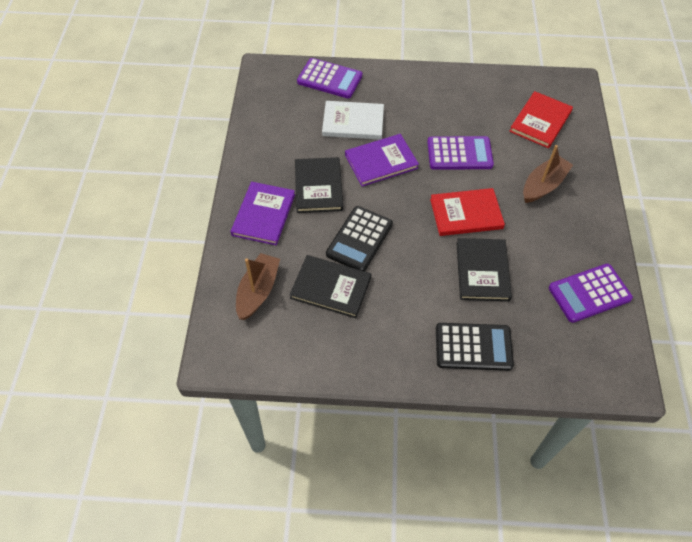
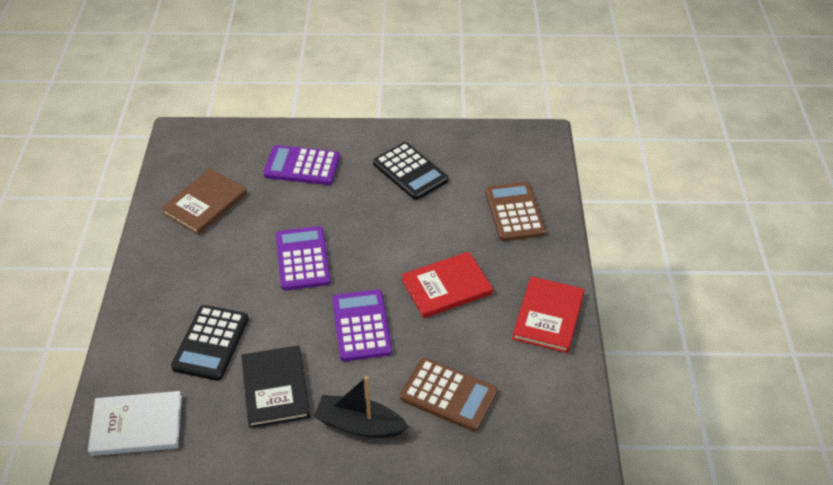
black boat: 0 -> 1
black book: 3 -> 1
brown boat: 2 -> 0
brown book: 0 -> 1
brown calculator: 0 -> 2
purple book: 2 -> 0

